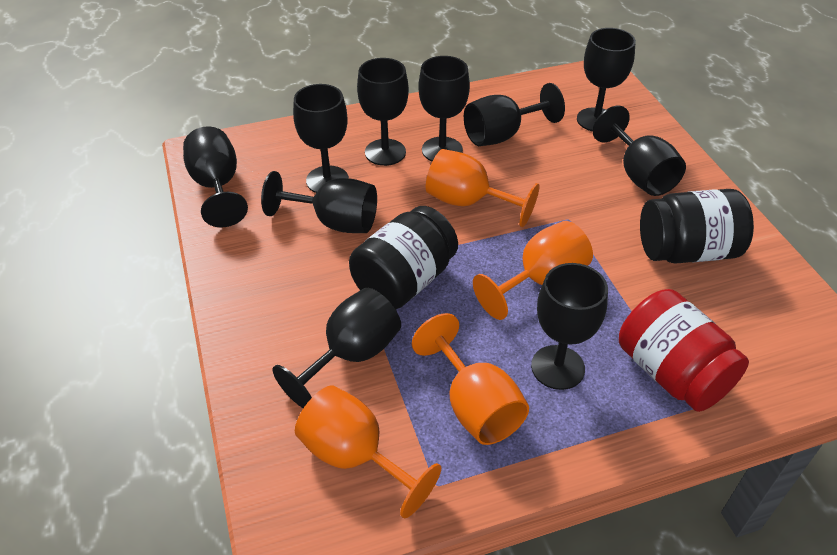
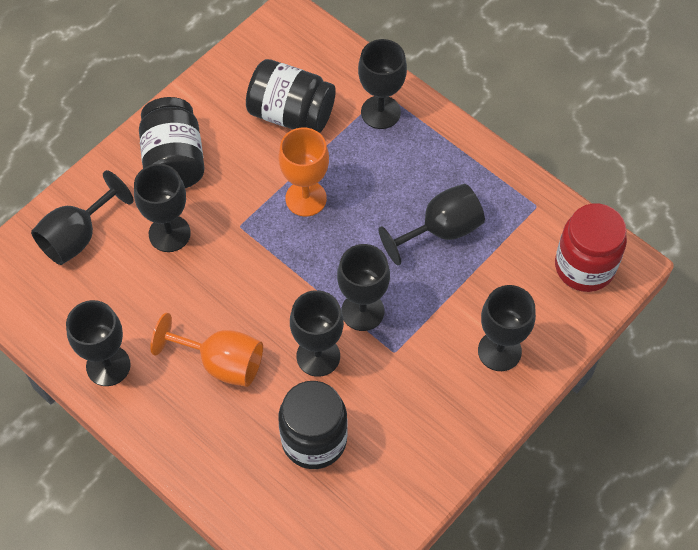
black goblet: 10 -> 8
black jar: 2 -> 3
orange goblet: 4 -> 2

